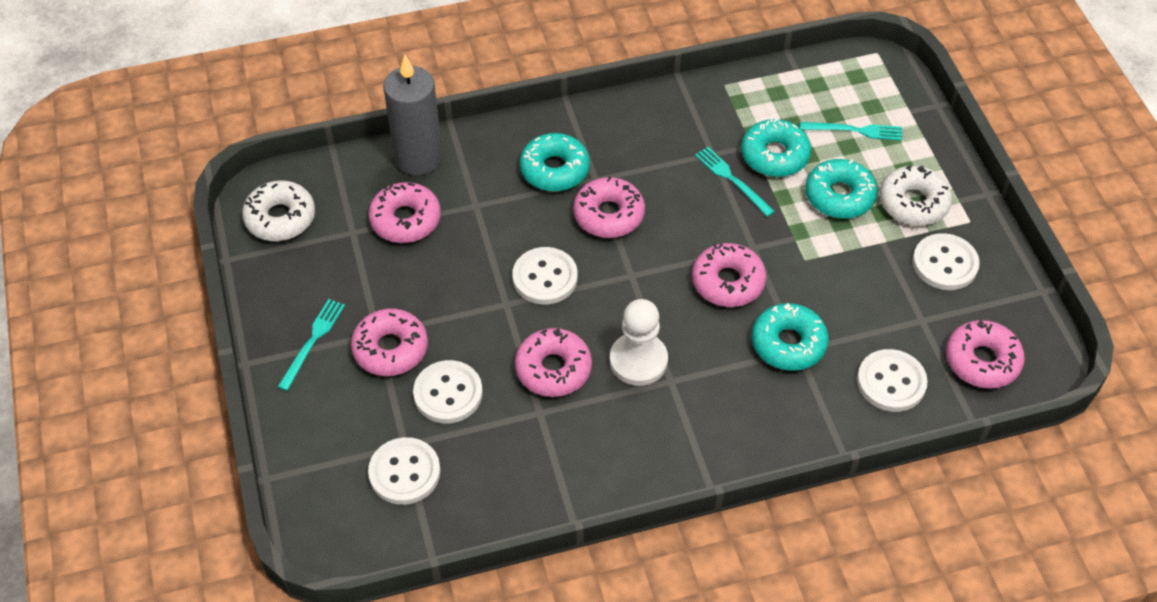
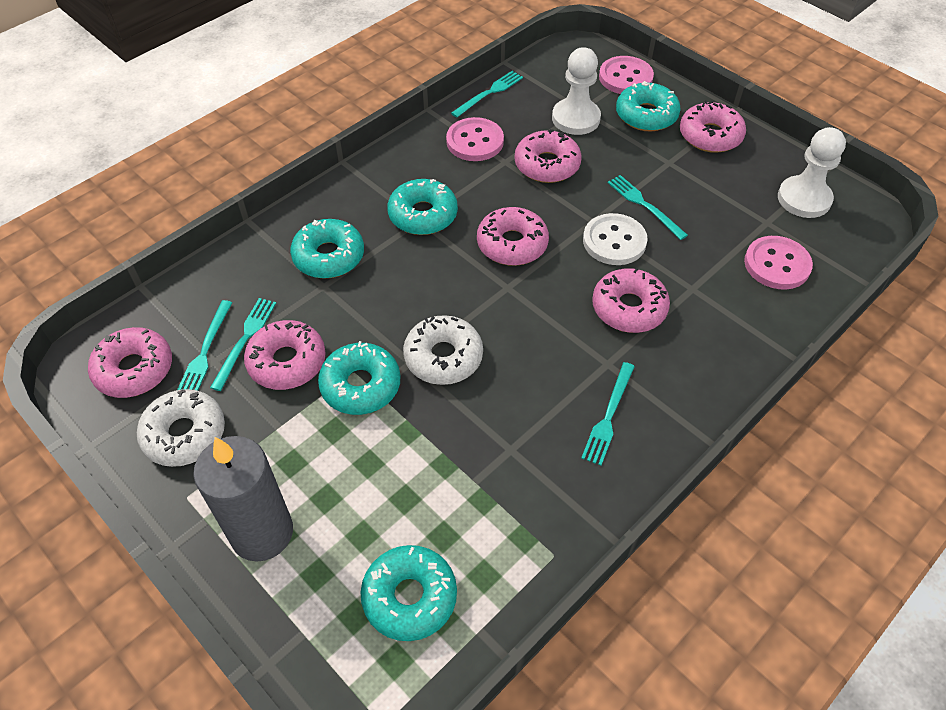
pink button: 0 -> 3
turquoise donut: 4 -> 5
turquoise fork: 3 -> 5
white button: 5 -> 1
white pawn: 1 -> 2

